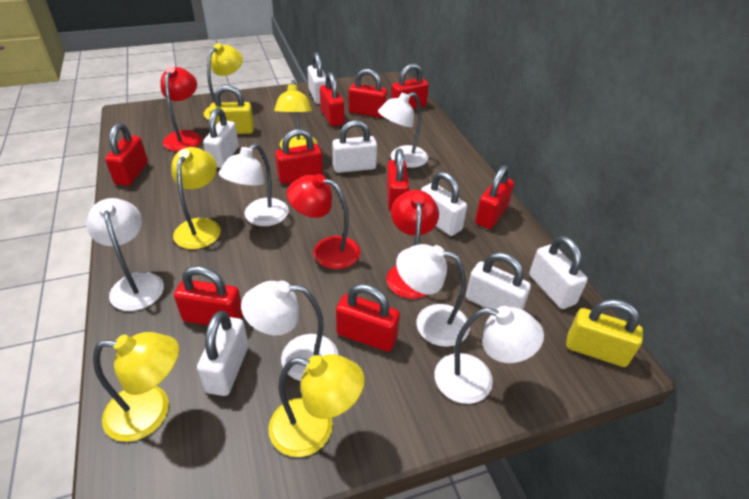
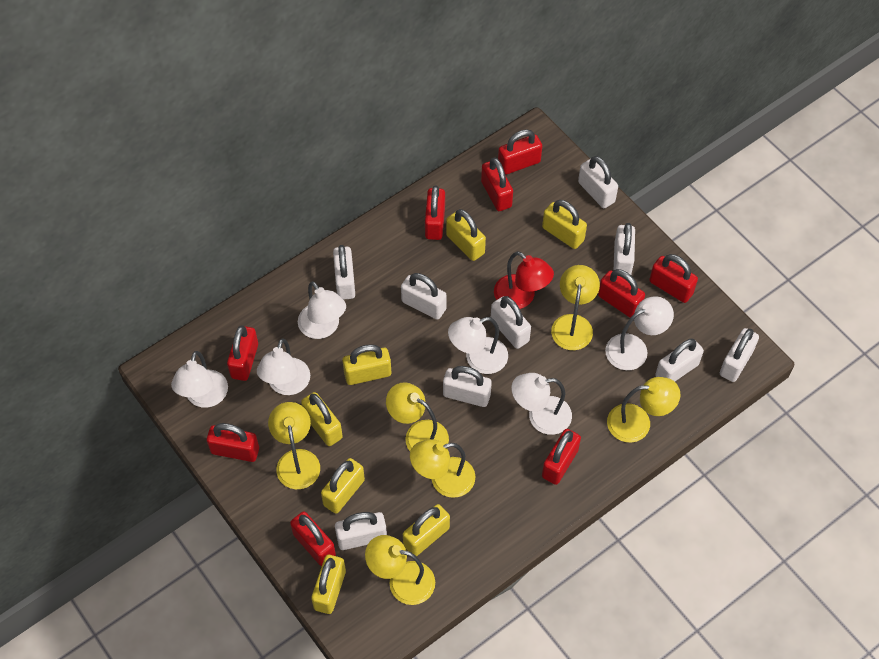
red lamp: 3 -> 1
white padlock: 7 -> 9
yellow lamp: 5 -> 6
yellow padlock: 2 -> 7

